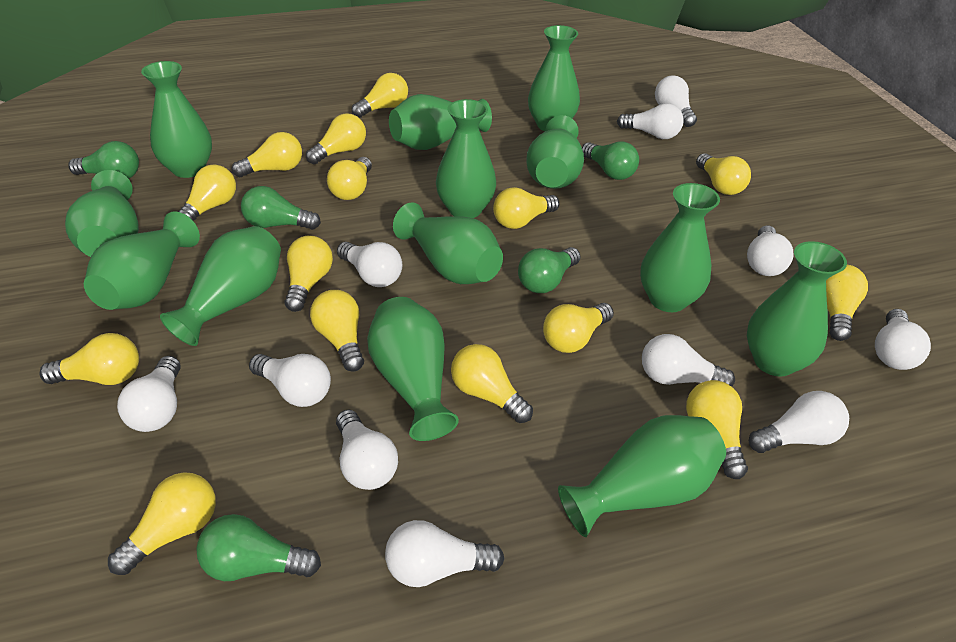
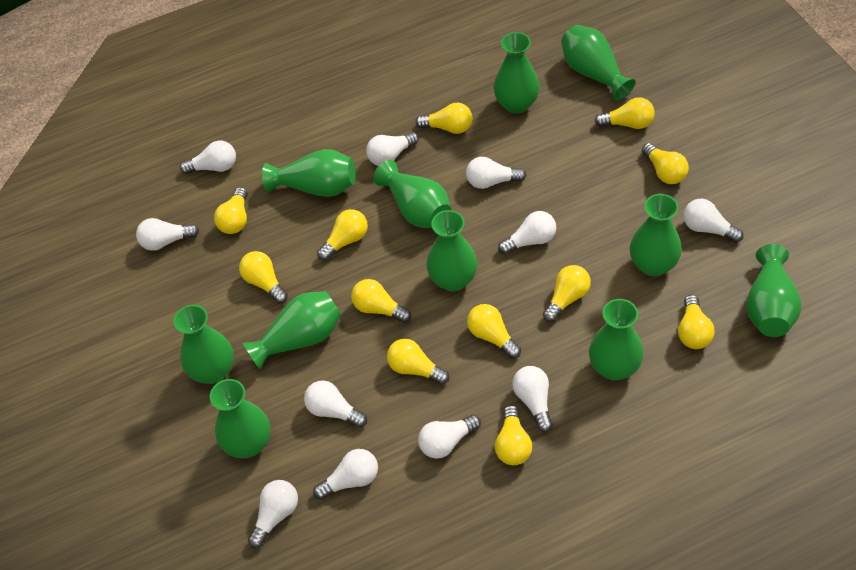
green light bulb: 5 -> 0
green vase: 13 -> 11
yellow light bulb: 15 -> 12

